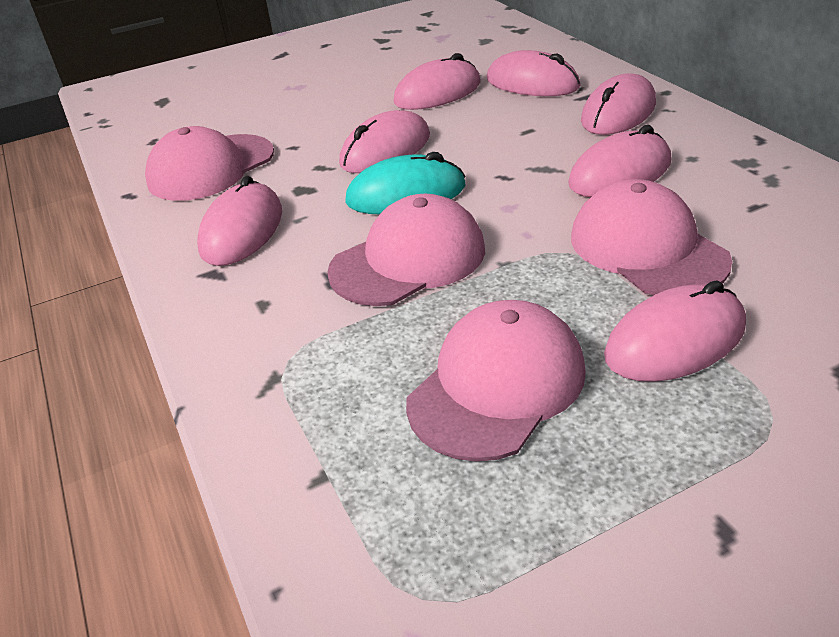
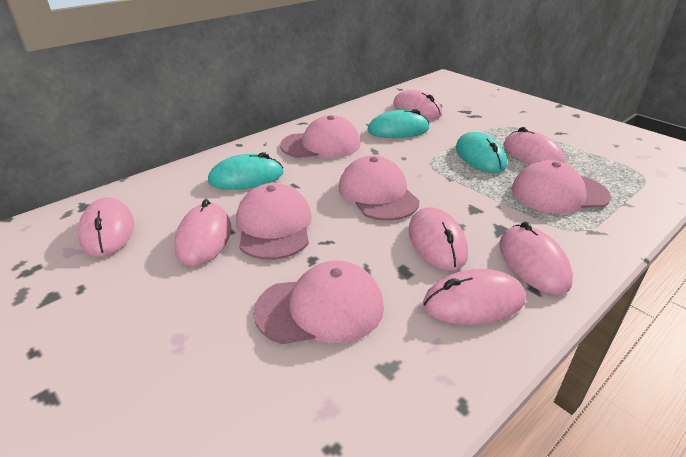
pink cap: 4 -> 5
turquoise mouse: 1 -> 3

